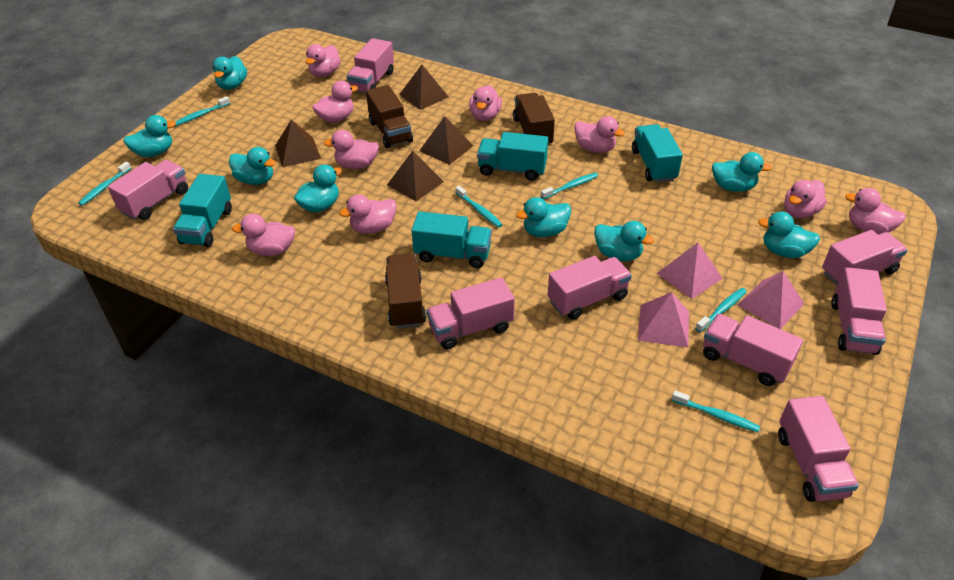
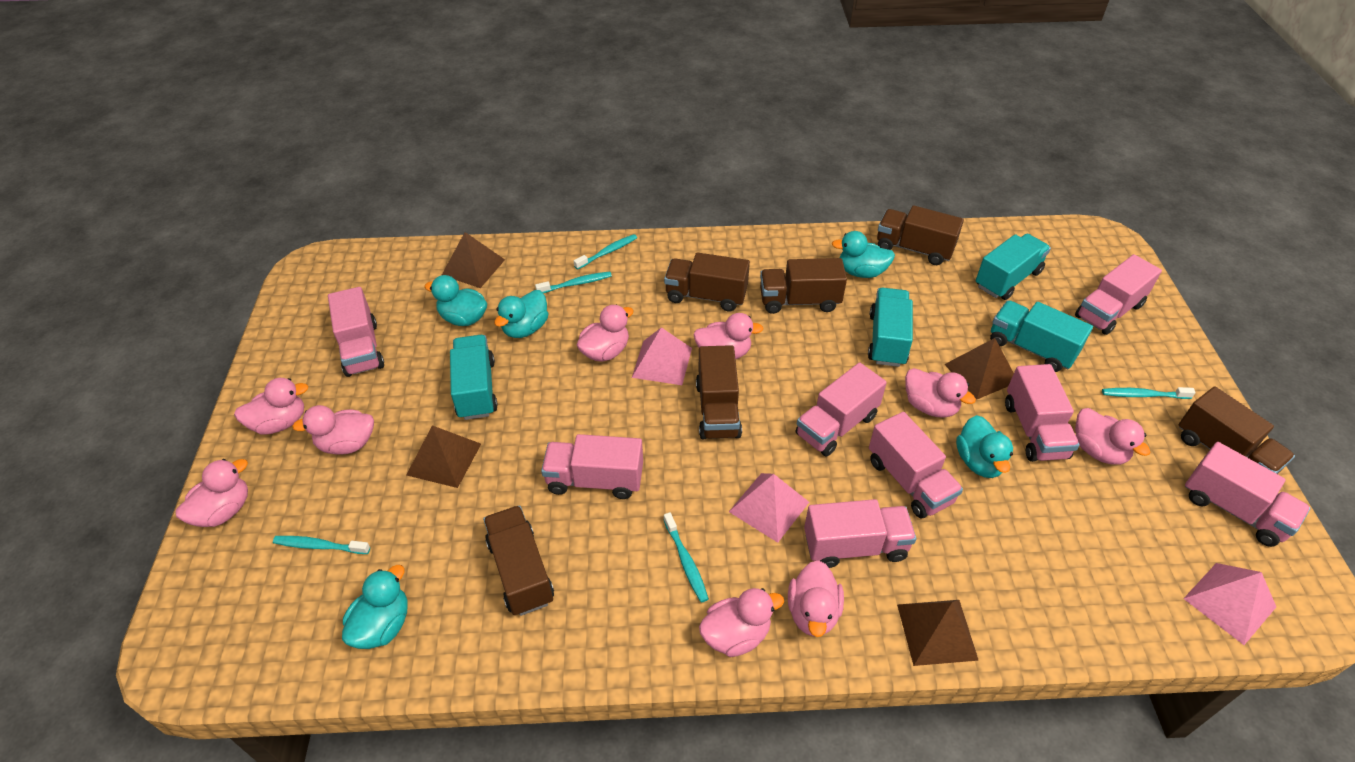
brown truck: 3 -> 6
turquoise duck: 8 -> 5
turquoise toothbrush: 6 -> 5

